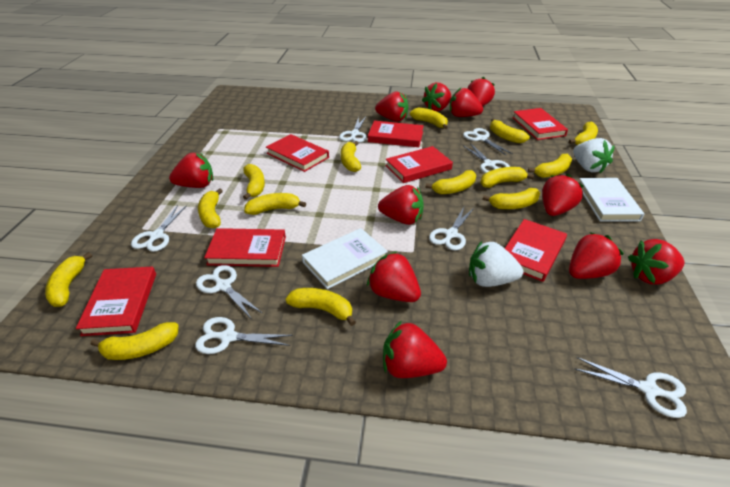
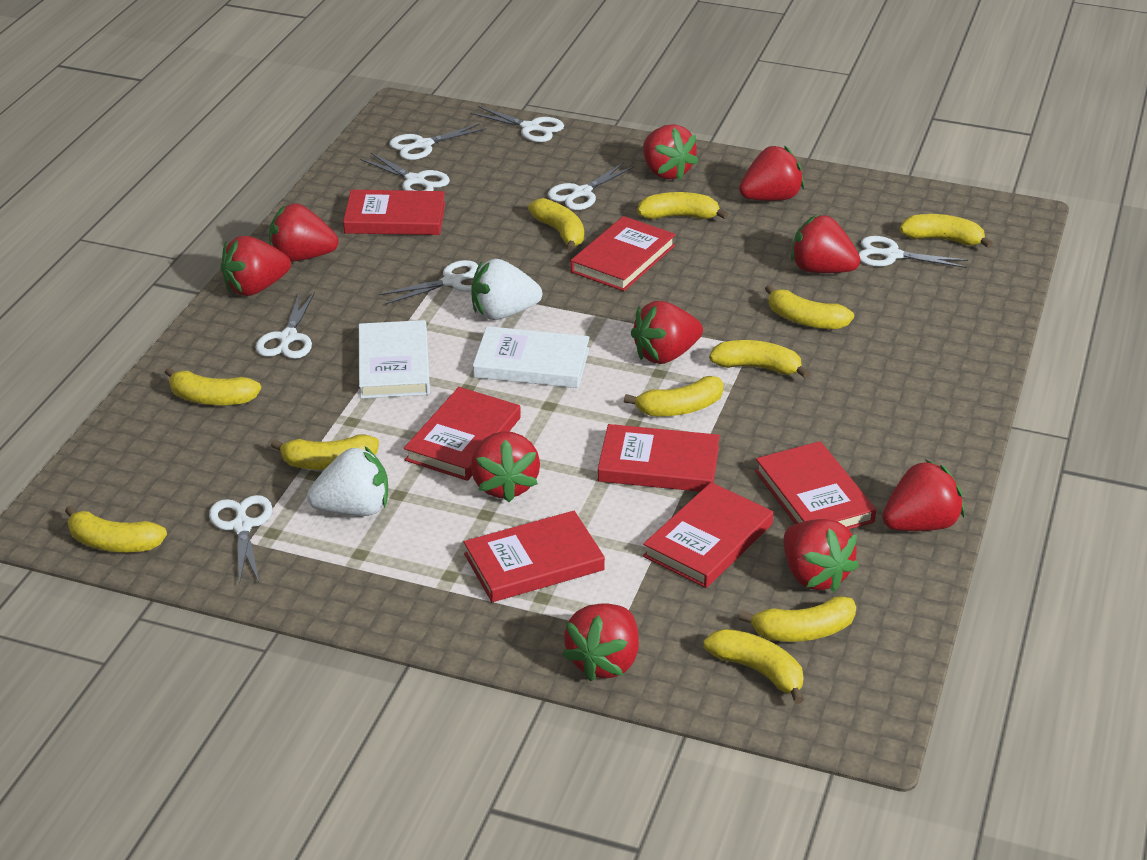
red strawberry: 11 -> 10
yellow banana: 14 -> 11

